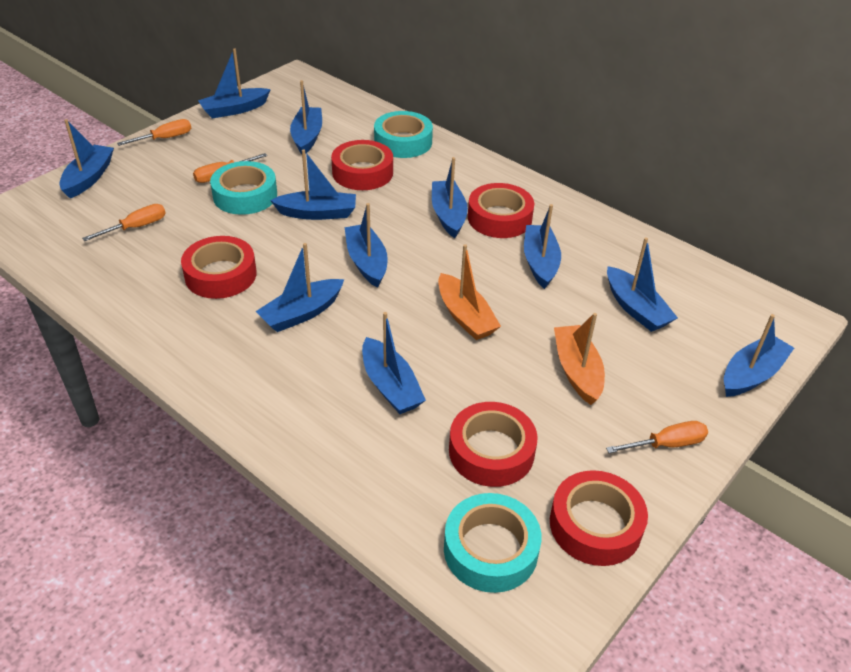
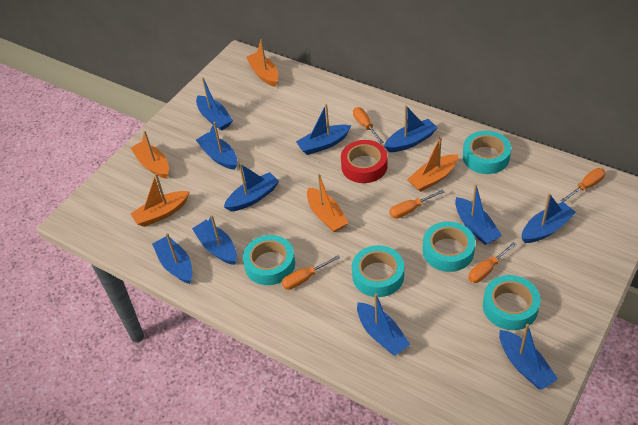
orange boat: 2 -> 5
orange screwdriver: 4 -> 5
red tape: 5 -> 1
turquoise tape: 3 -> 5

